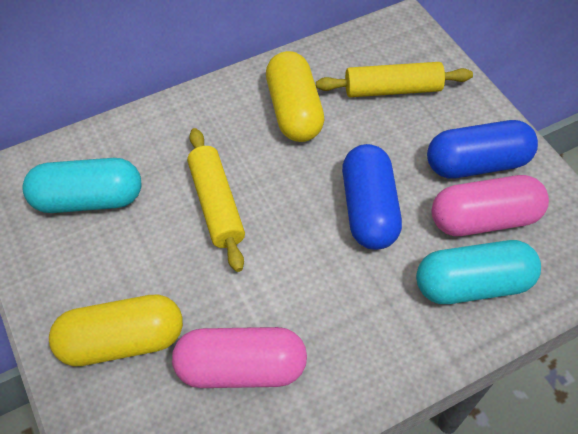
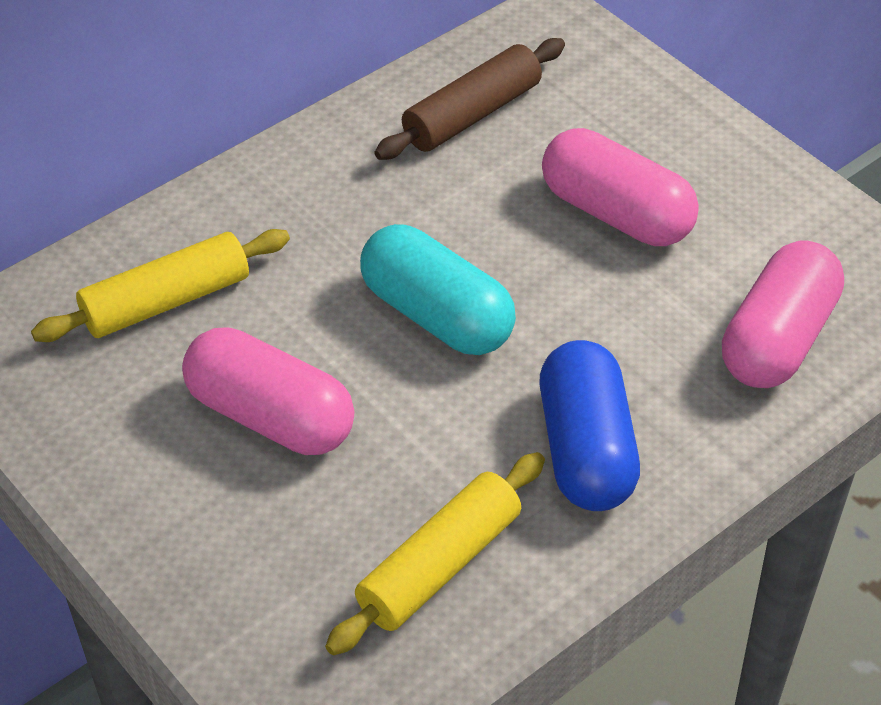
blue capsule: 2 -> 1
brown rolling pin: 0 -> 1
pink capsule: 2 -> 3
turquoise capsule: 2 -> 1
yellow capsule: 2 -> 0

